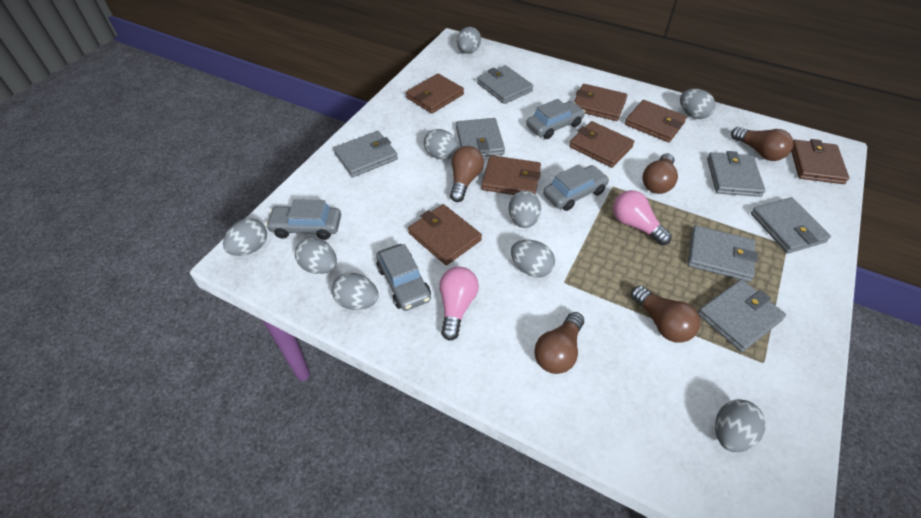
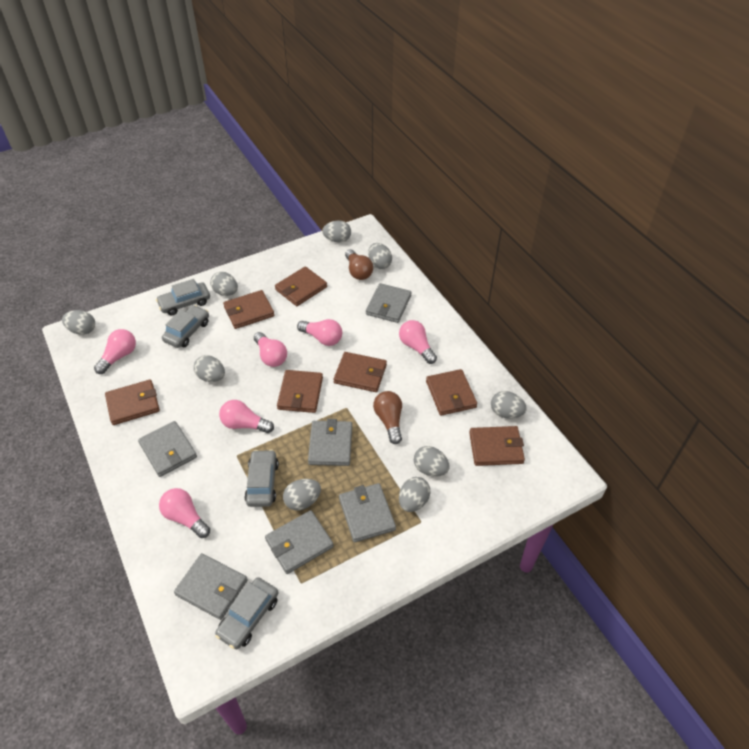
brown light bulb: 5 -> 2
grey wallet: 7 -> 6
pink light bulb: 2 -> 6

